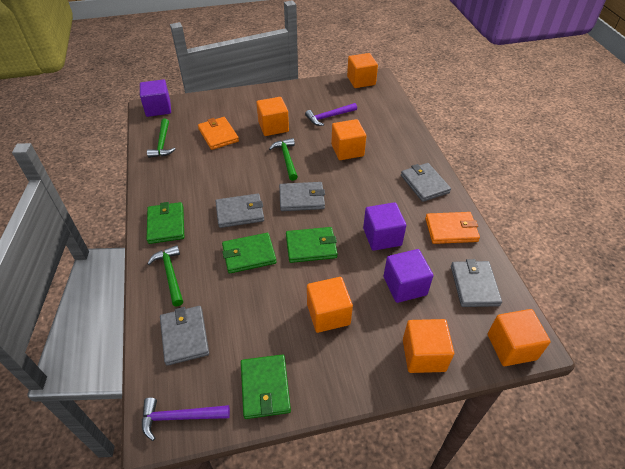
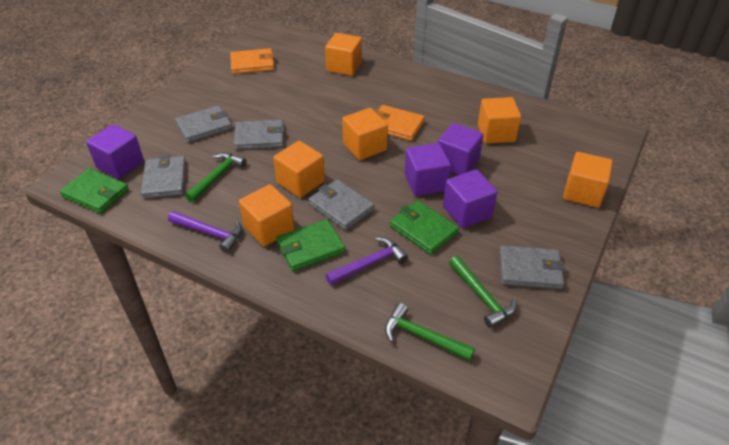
green wallet: 4 -> 3
purple cube: 3 -> 4

